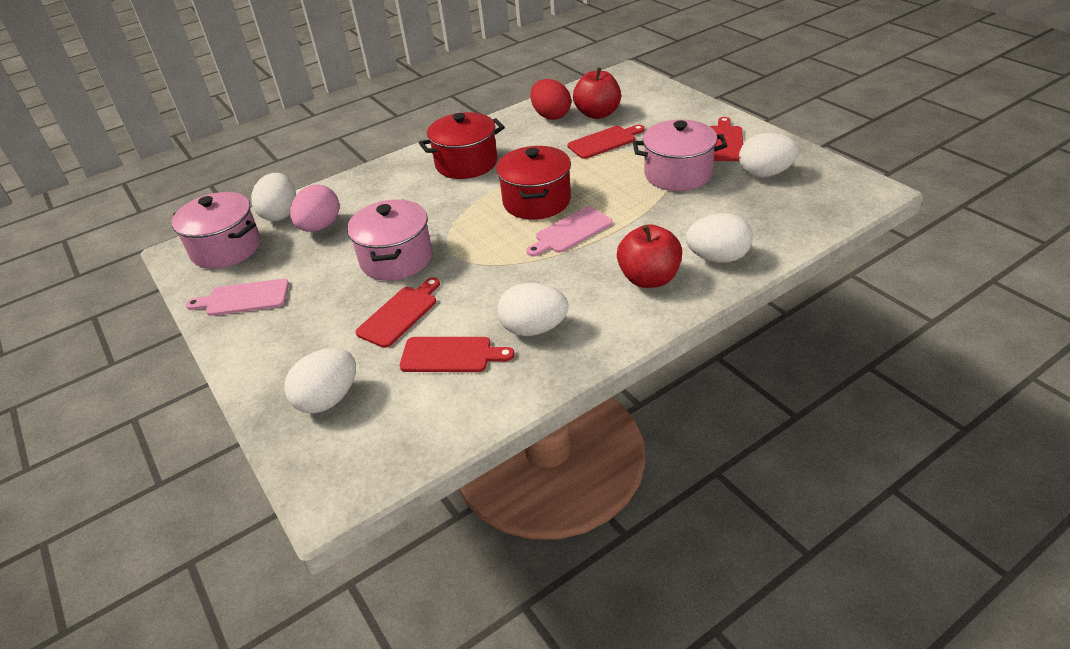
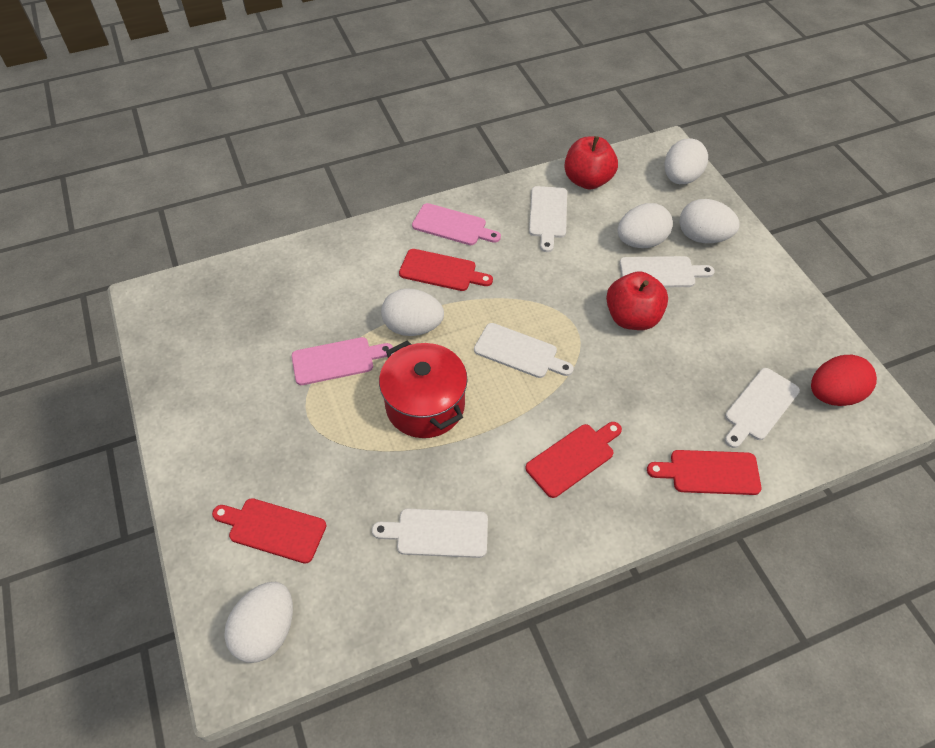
pink egg: 1 -> 0
pink pot: 3 -> 0
red pot: 2 -> 1
white cutting board: 0 -> 5

